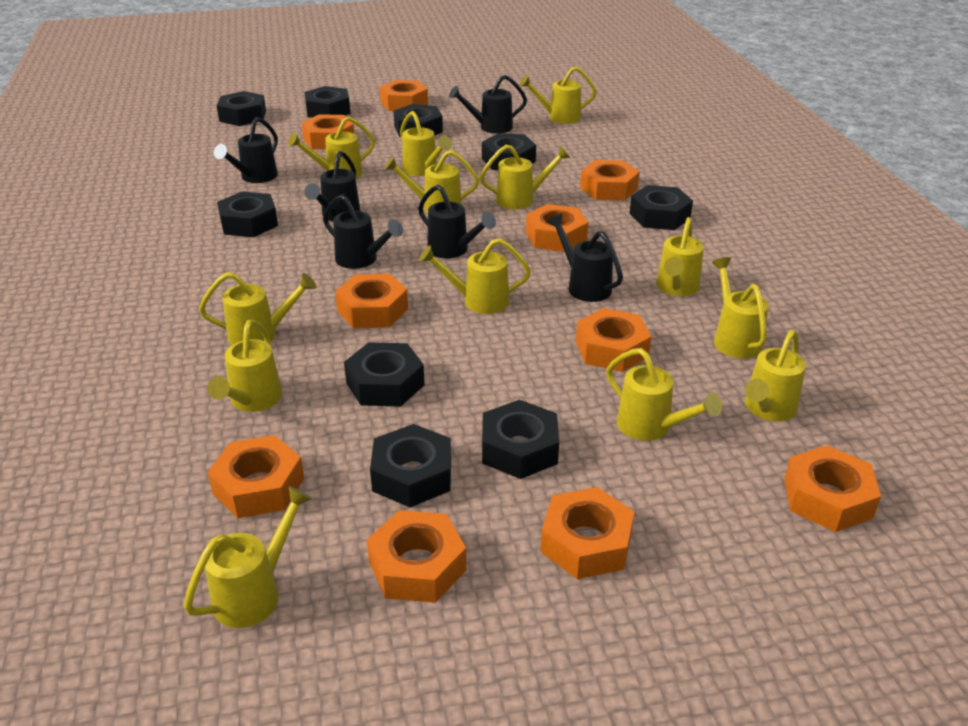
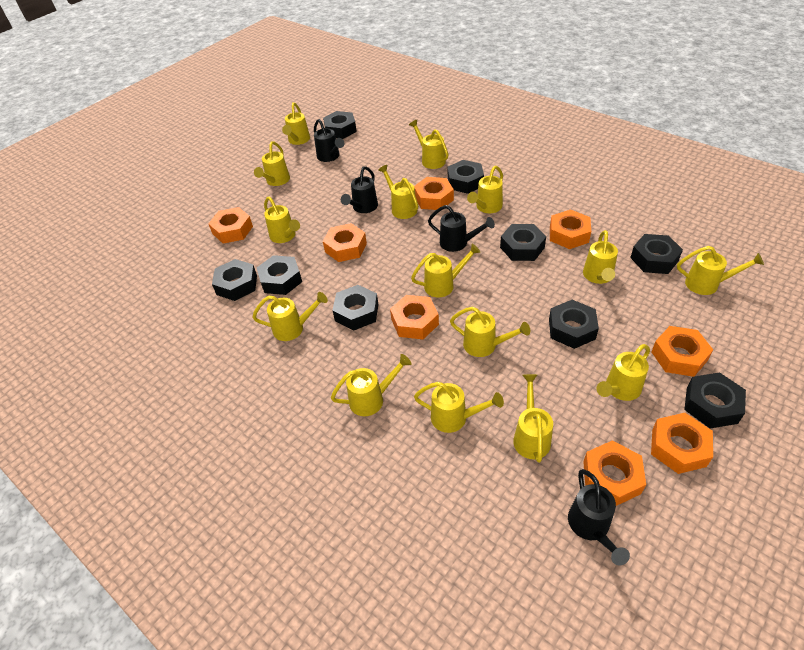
black watering can: 6 -> 4
orange nut: 10 -> 8
yellow watering can: 13 -> 15

